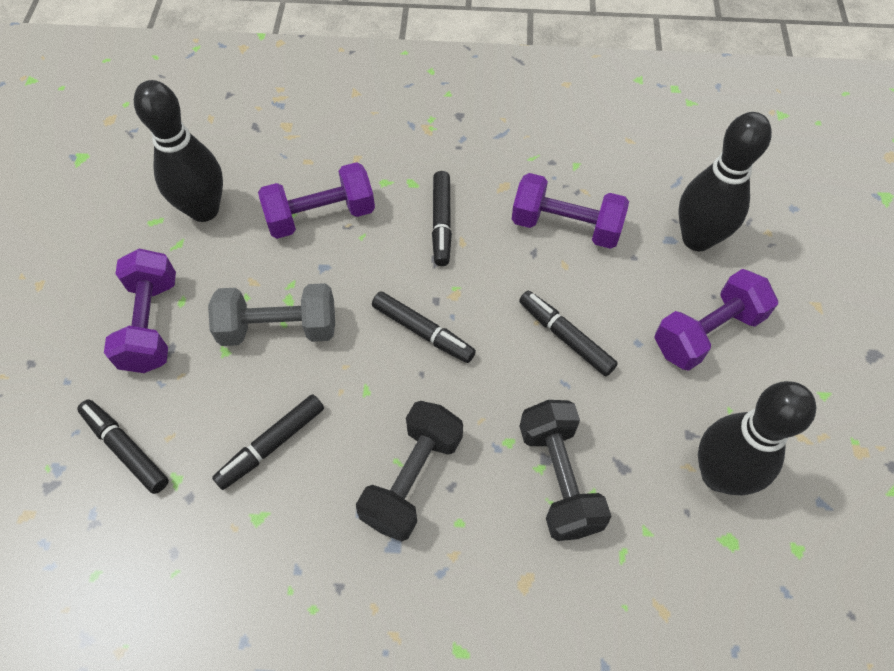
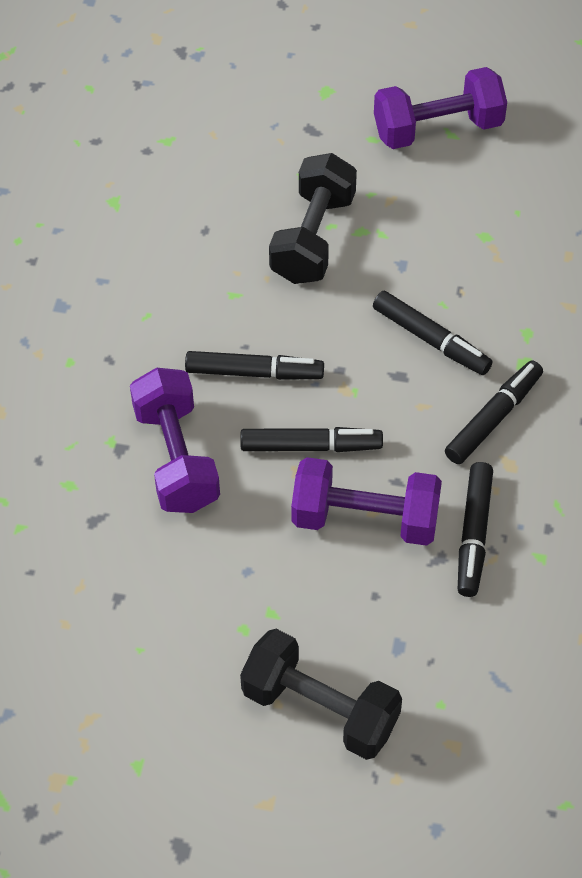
black bowling pin: 3 -> 0
grey dumbbell: 1 -> 0
purple dumbbell: 4 -> 3

